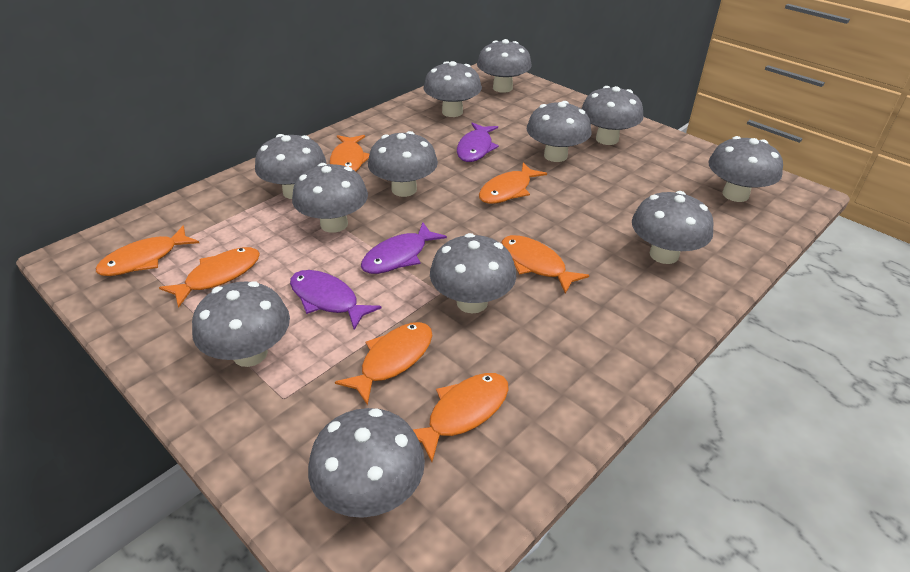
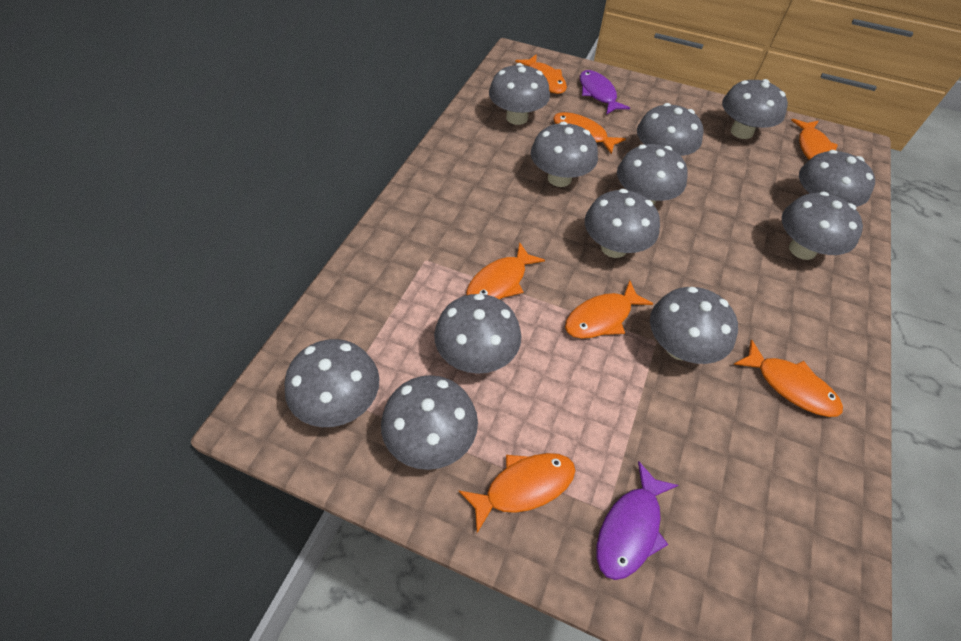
purple fish: 3 -> 2

